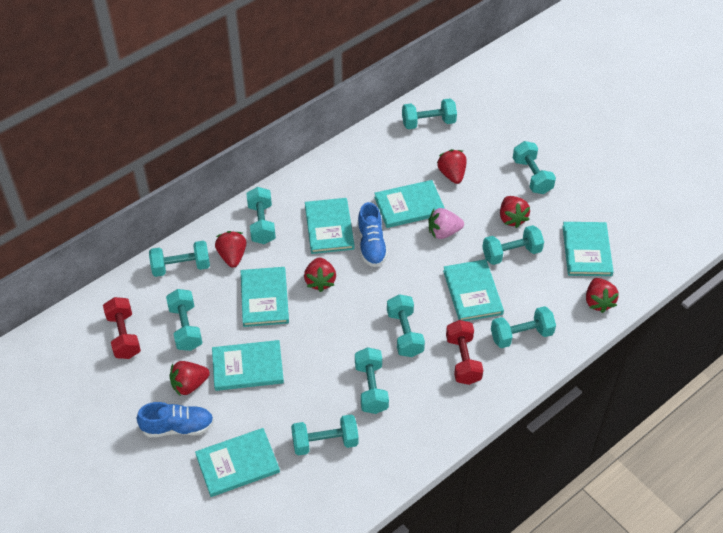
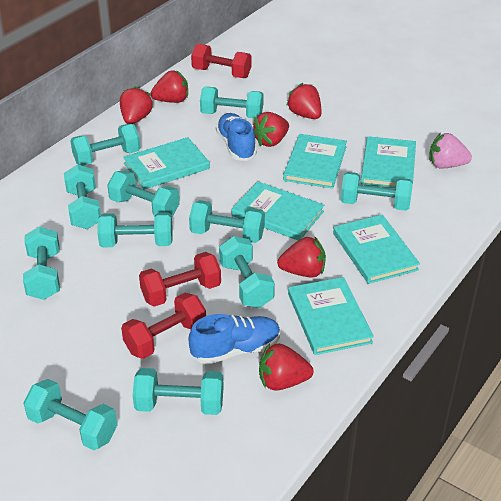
red dumbbell: 2 -> 3
turquoise book: 7 -> 6
turquoise dumbbell: 10 -> 11

